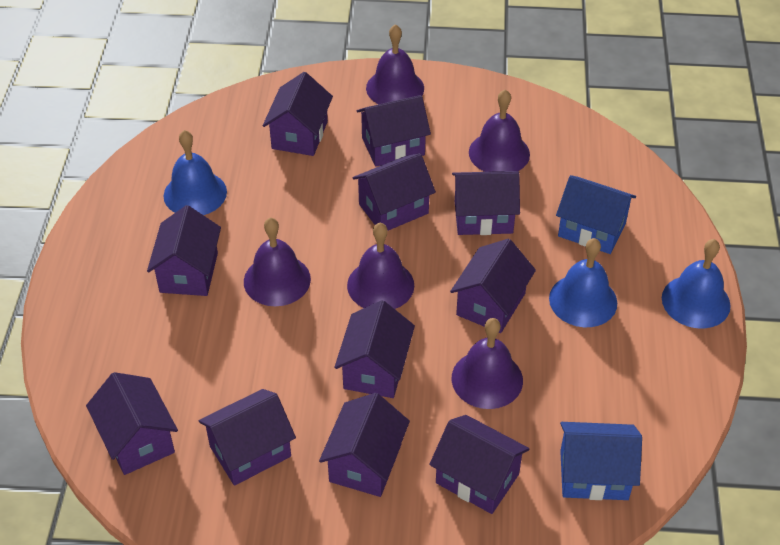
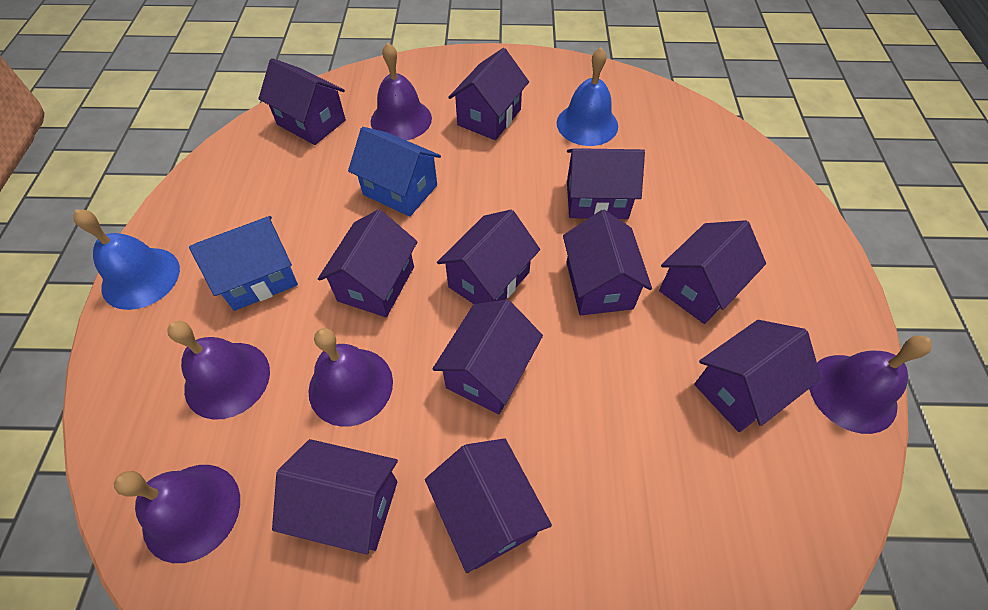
blue bell: 3 -> 2

